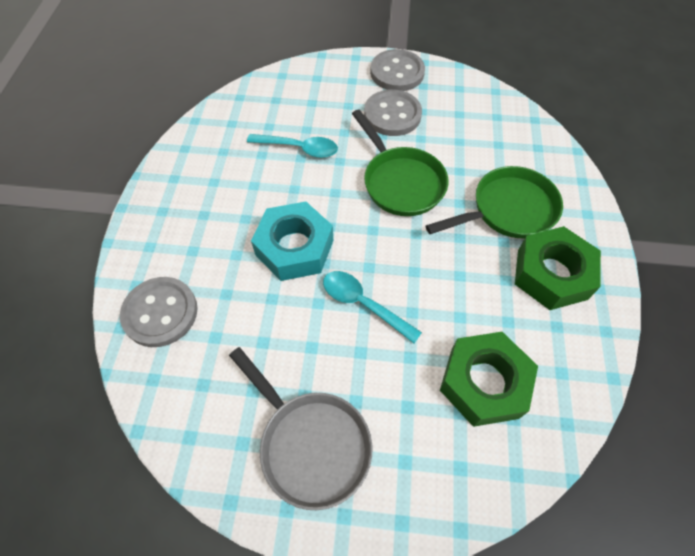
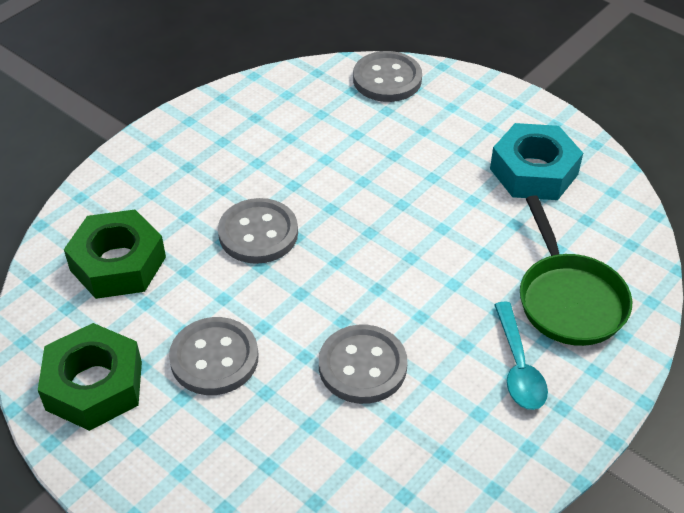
green pan: 2 -> 1
grey button: 3 -> 4
grey pan: 1 -> 0
turquoise spoon: 2 -> 1

